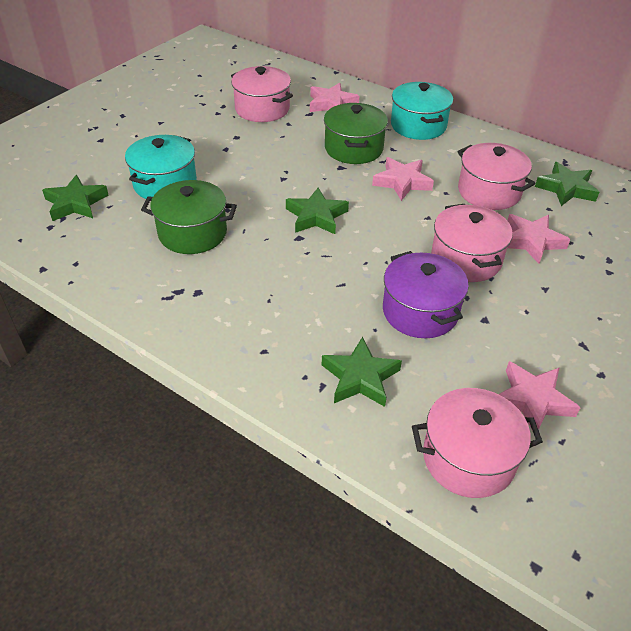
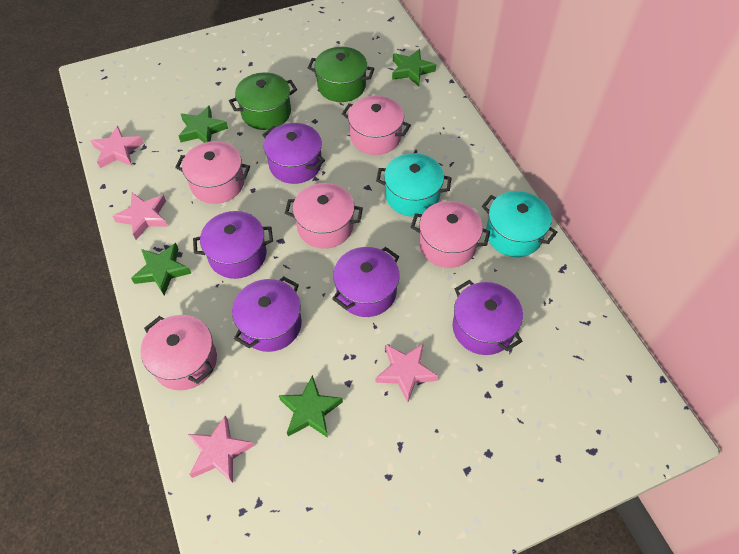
pink pot: 4 -> 5
purple pot: 1 -> 5

